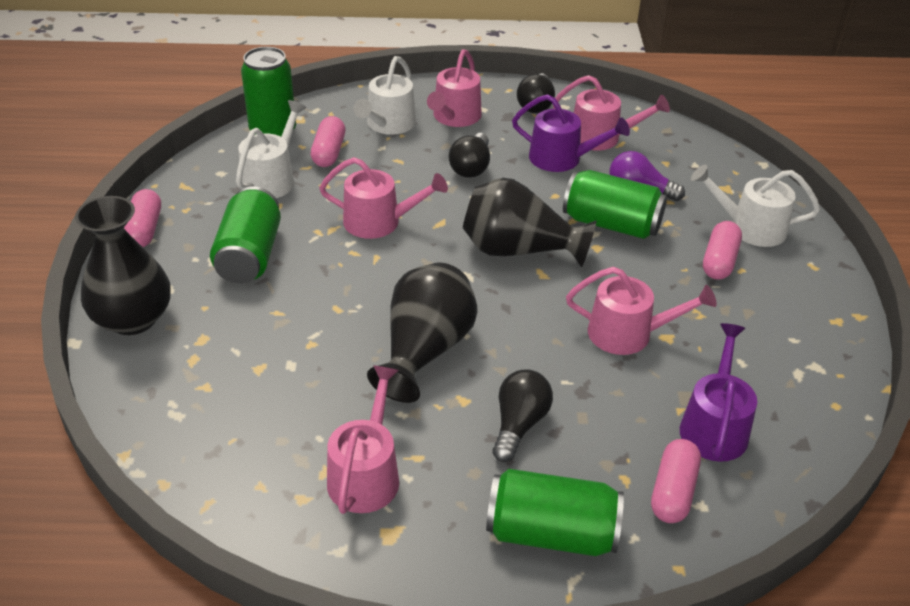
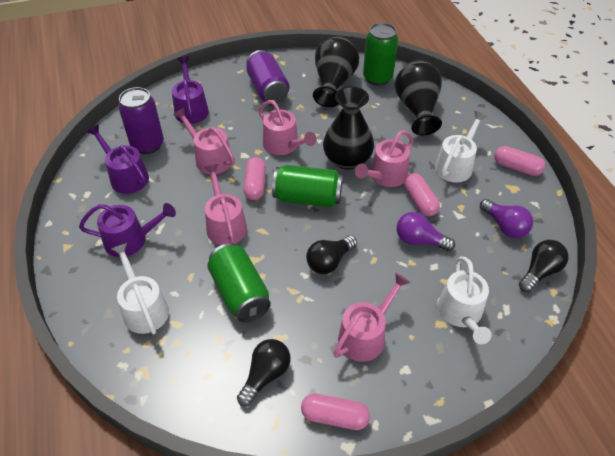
green can: 4 -> 3
purple can: 0 -> 2
purple light bulb: 1 -> 2
purple watering can: 2 -> 3

